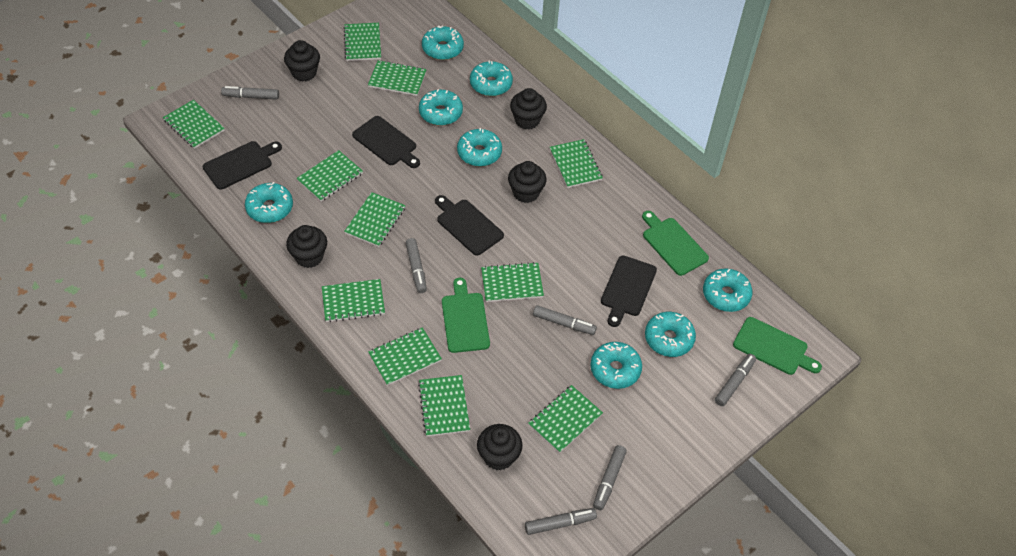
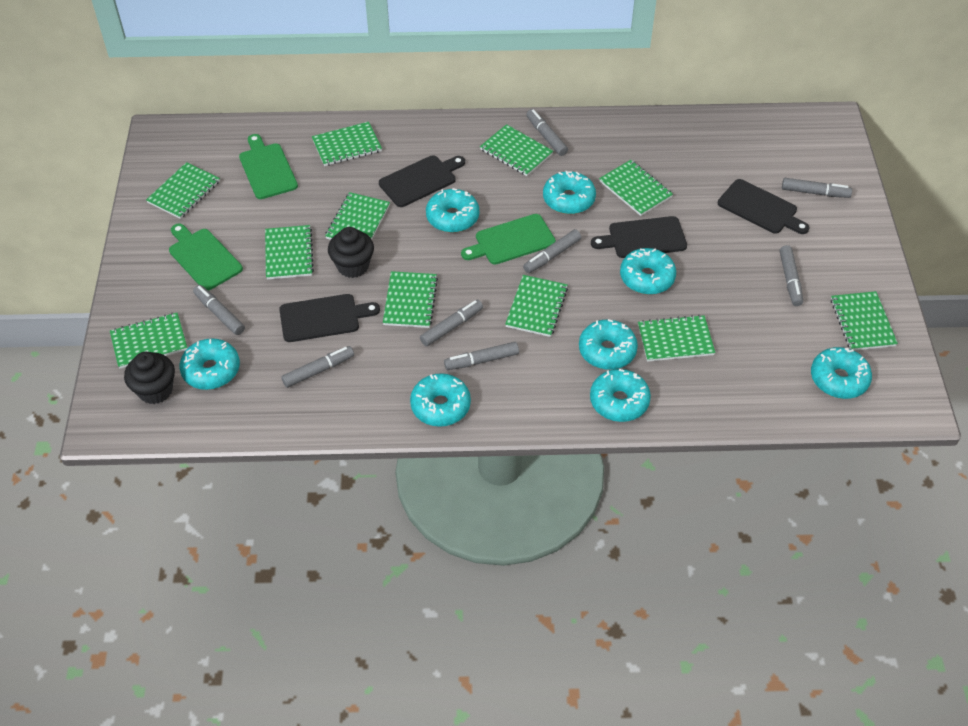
black cupcake: 5 -> 2
grey marker: 6 -> 8

